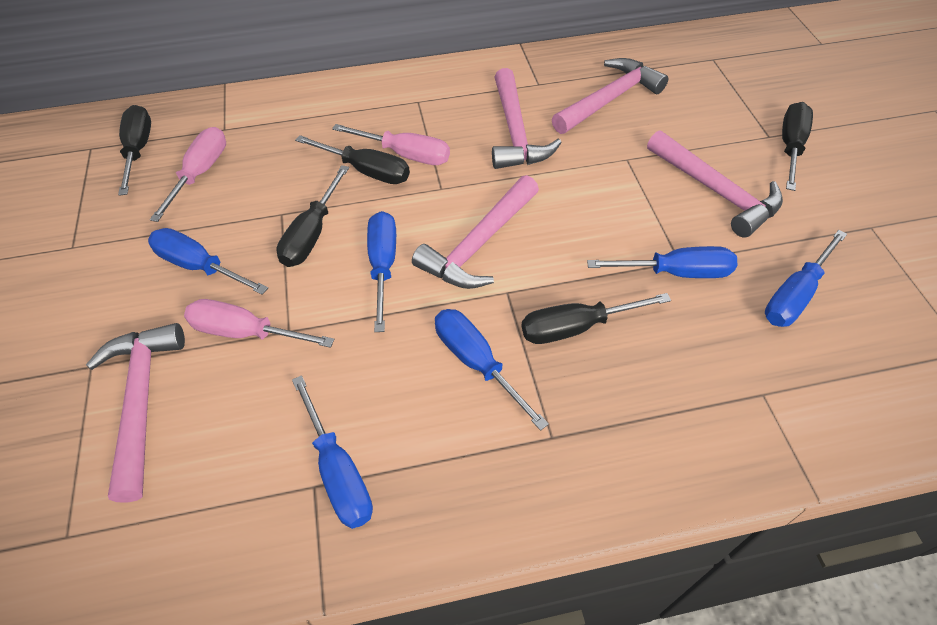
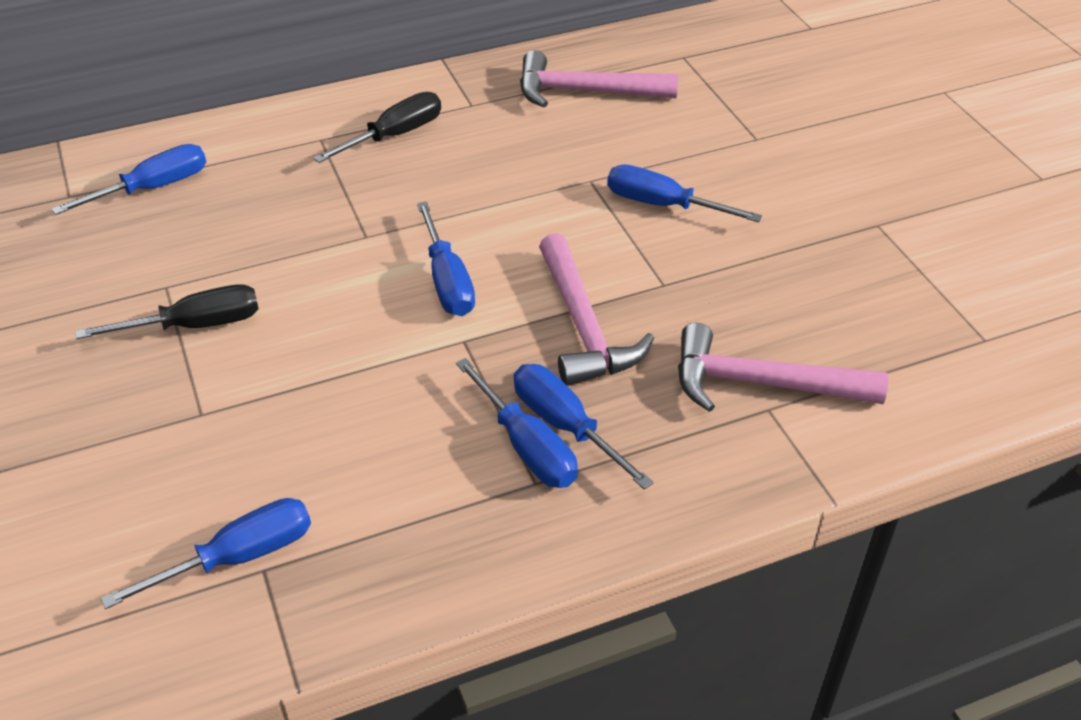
black screwdriver: 5 -> 2
pink hammer: 5 -> 3
pink screwdriver: 3 -> 0

